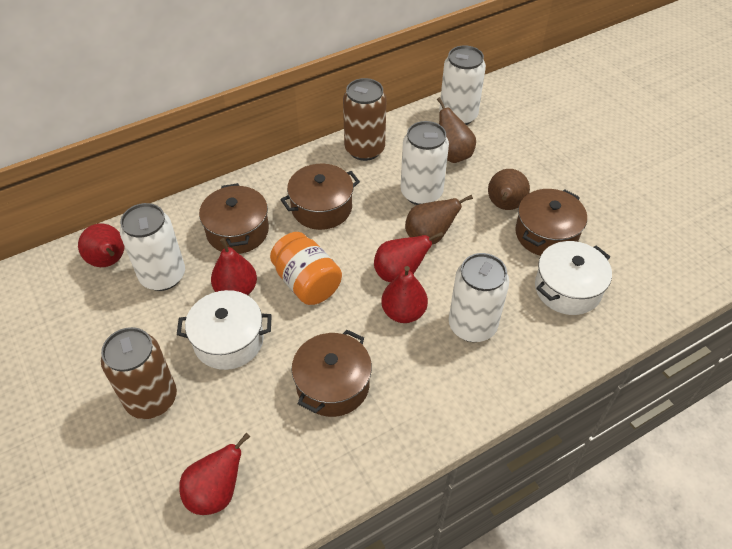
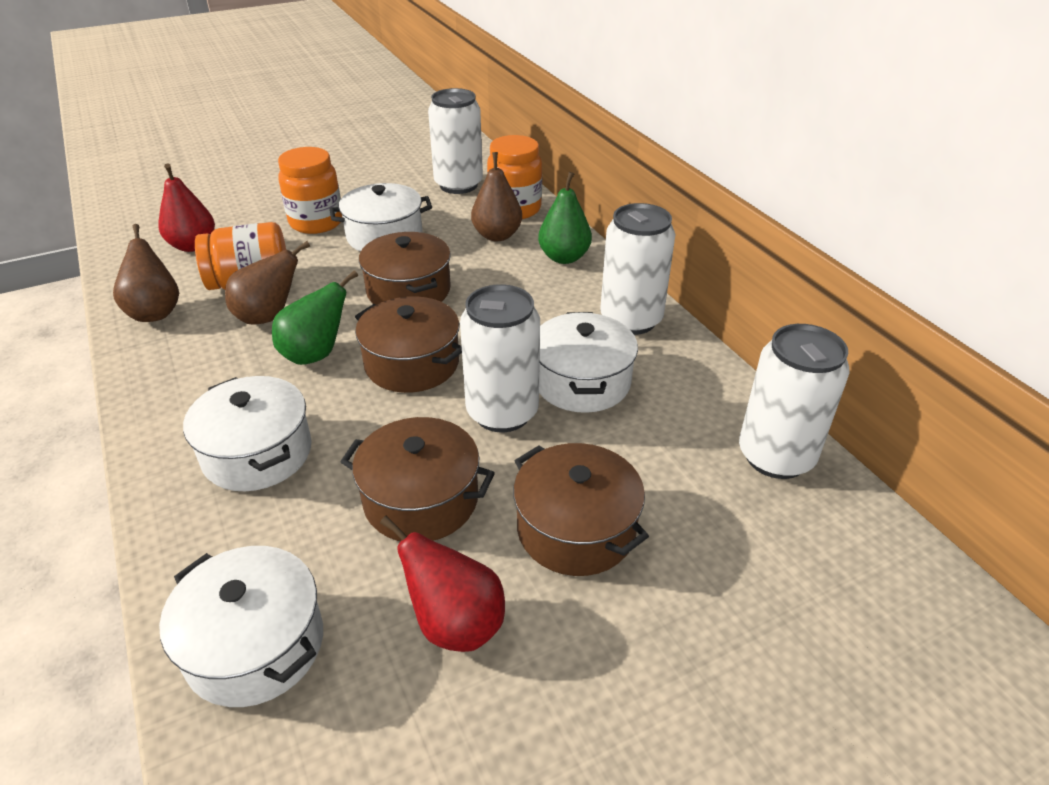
brown can: 2 -> 0
green pear: 0 -> 2
orange jar: 1 -> 3
red pear: 5 -> 2
white pot: 2 -> 4

